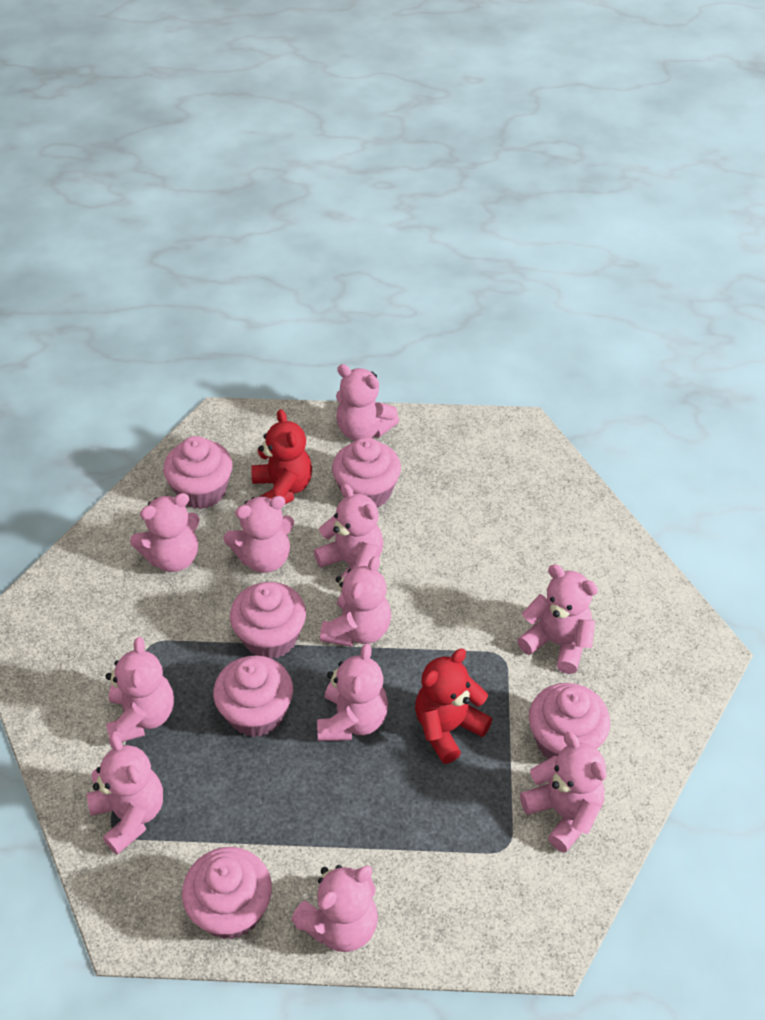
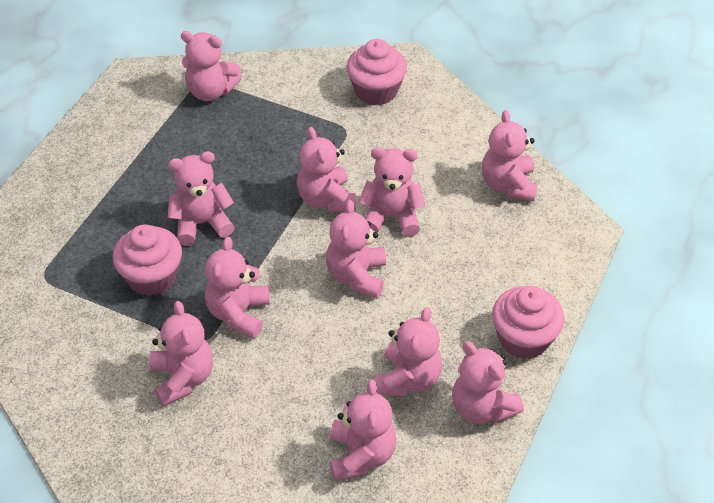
pink cupcake: 6 -> 3
red teddy bear: 2 -> 0

